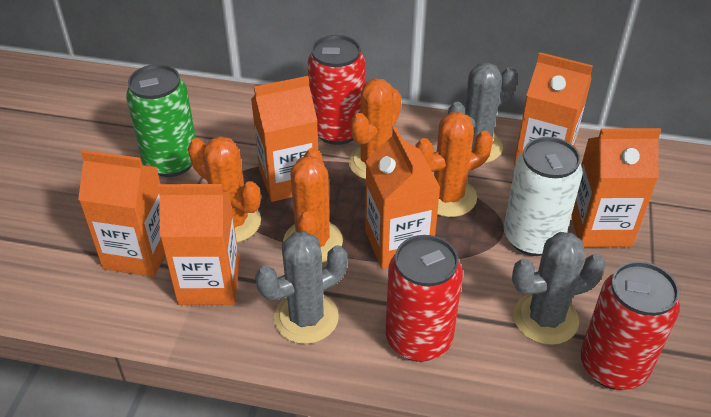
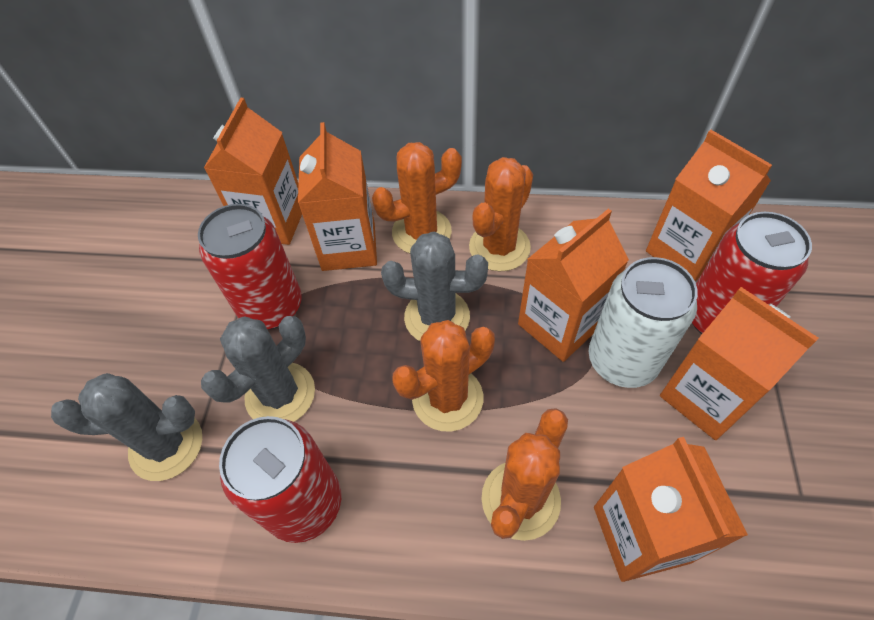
green can: 1 -> 0

